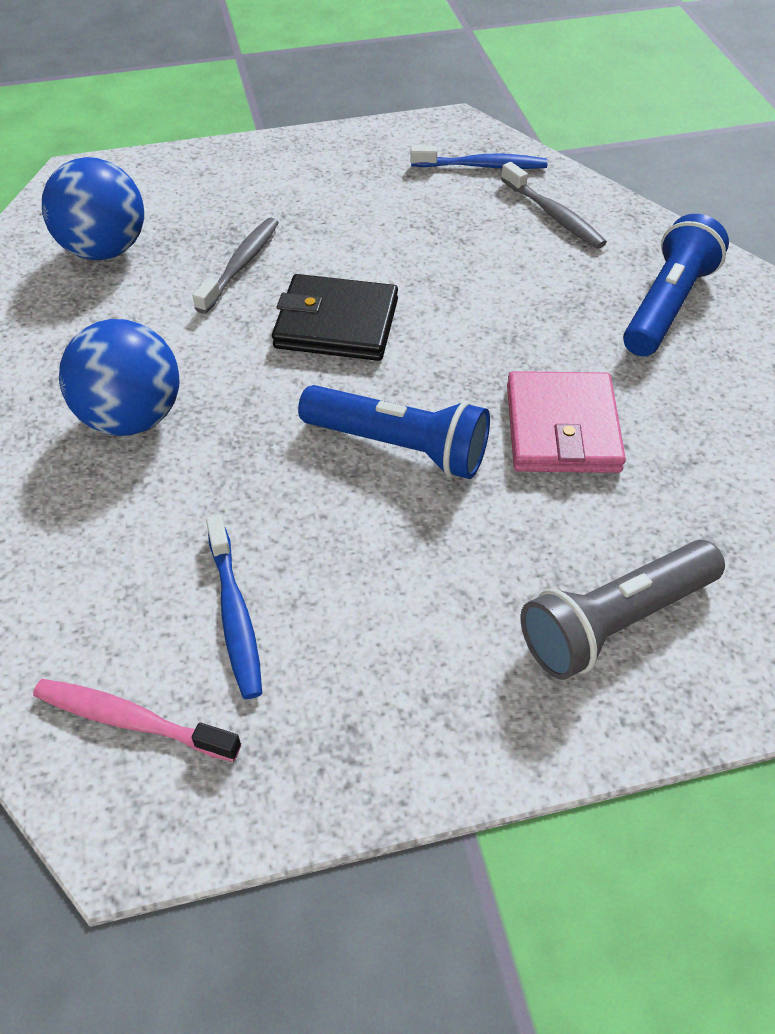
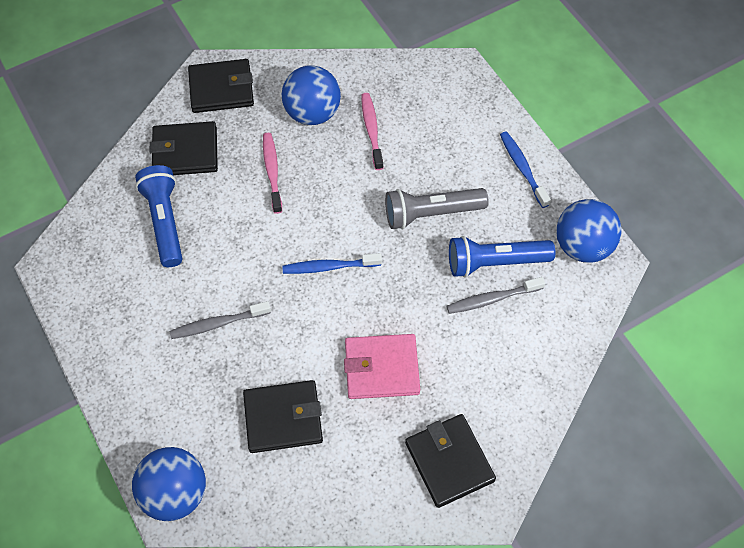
black wallet: 1 -> 4
blue ball: 2 -> 3
pink toothbrush: 1 -> 2

